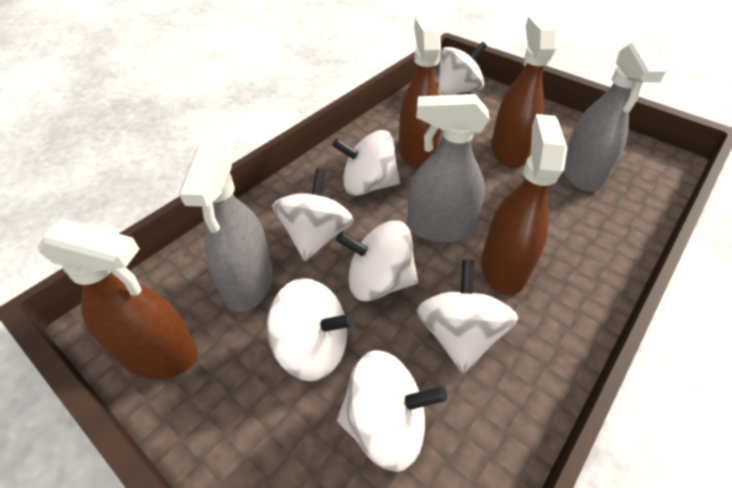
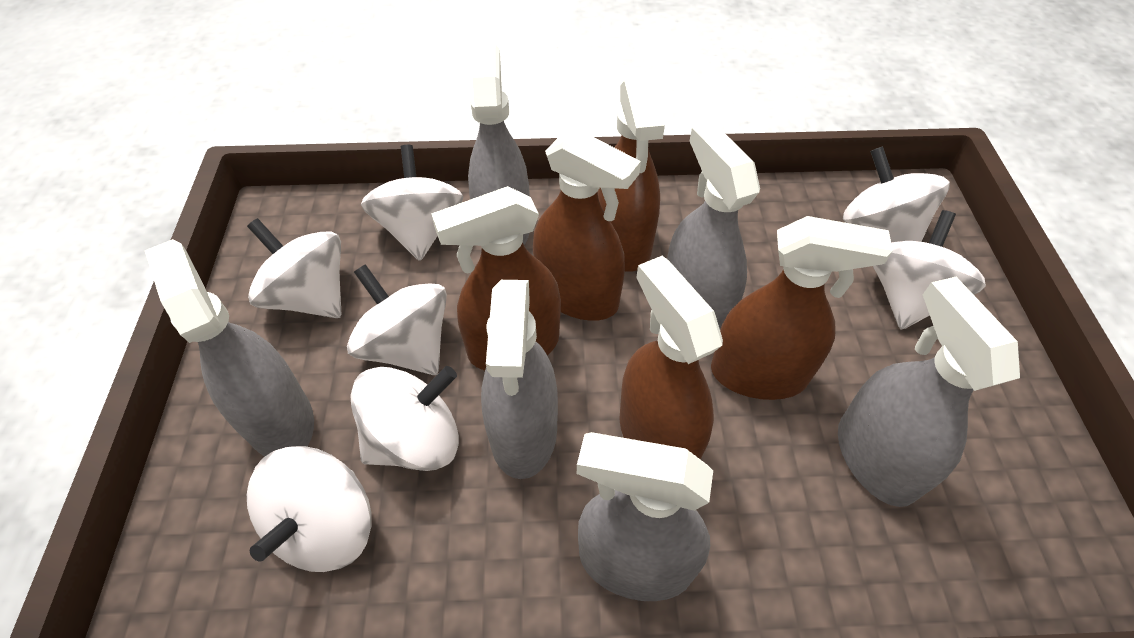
brown spray bottle: 4 -> 5
grey spray bottle: 3 -> 6

